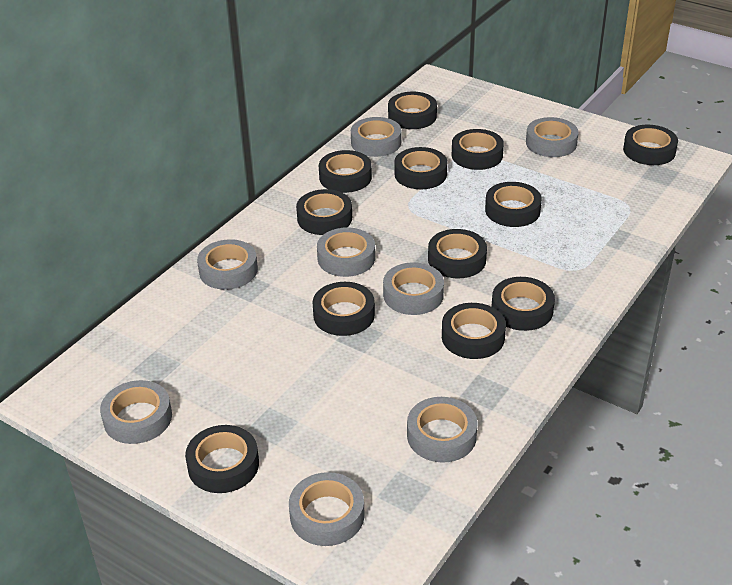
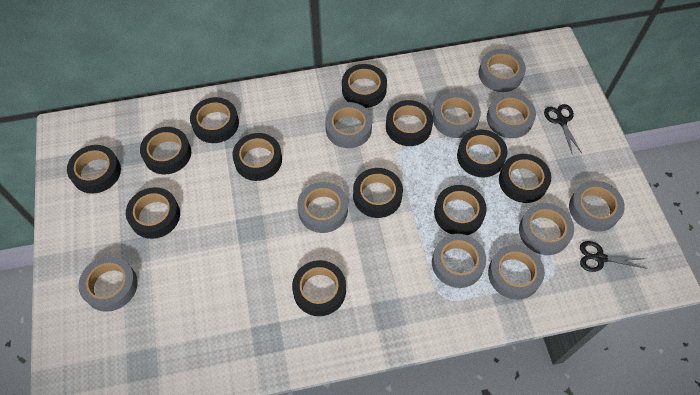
black scissors: 0 -> 2
grey tape: 8 -> 10

